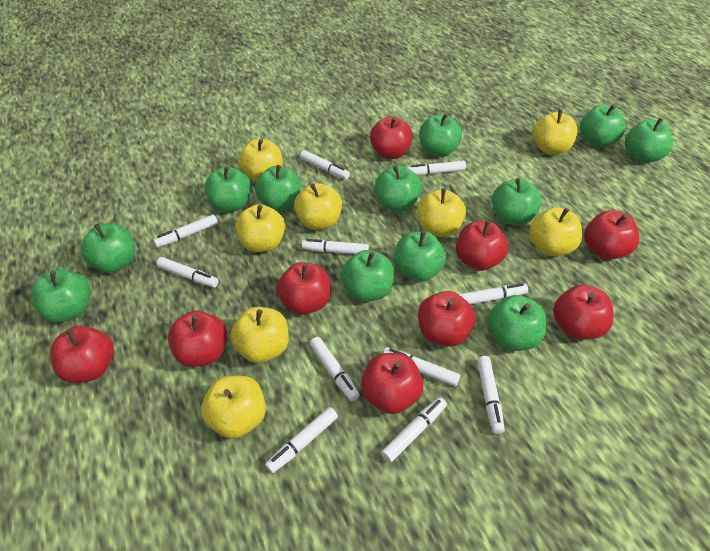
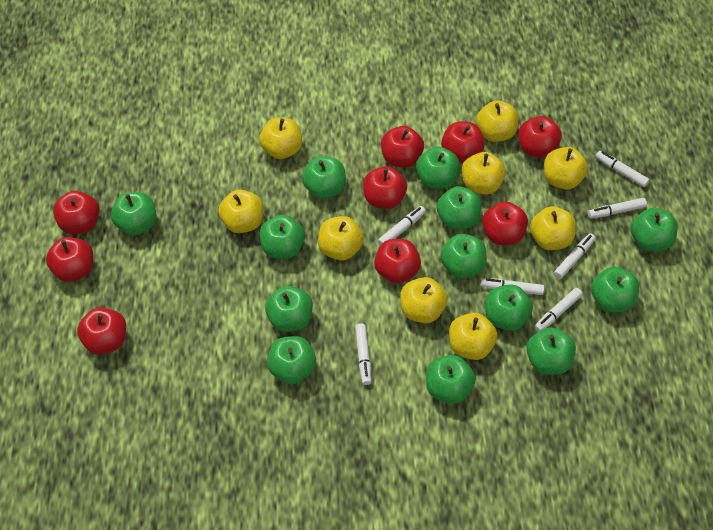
green apple: 12 -> 13
white marker: 11 -> 7
yellow apple: 8 -> 9

